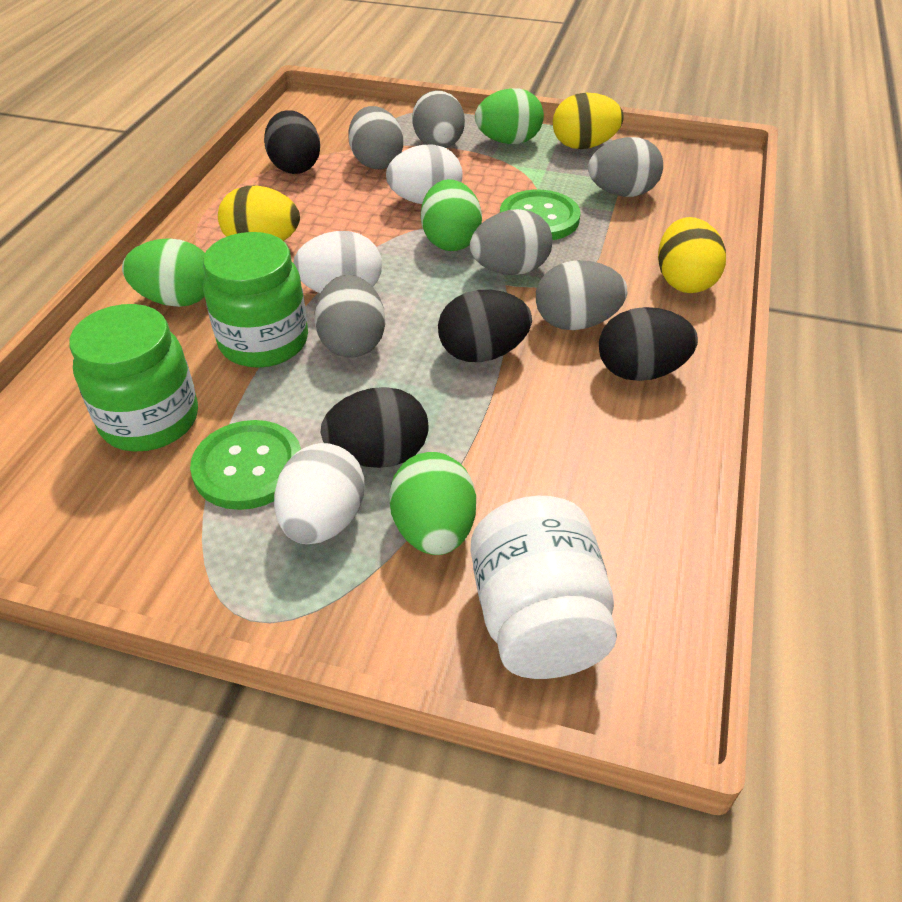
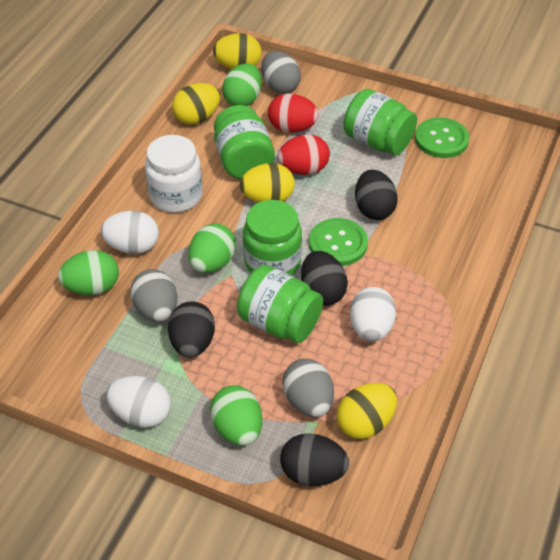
green jar: 2 -> 4
grey egg: 6 -> 3
red egg: 0 -> 2
yellow egg: 3 -> 4

